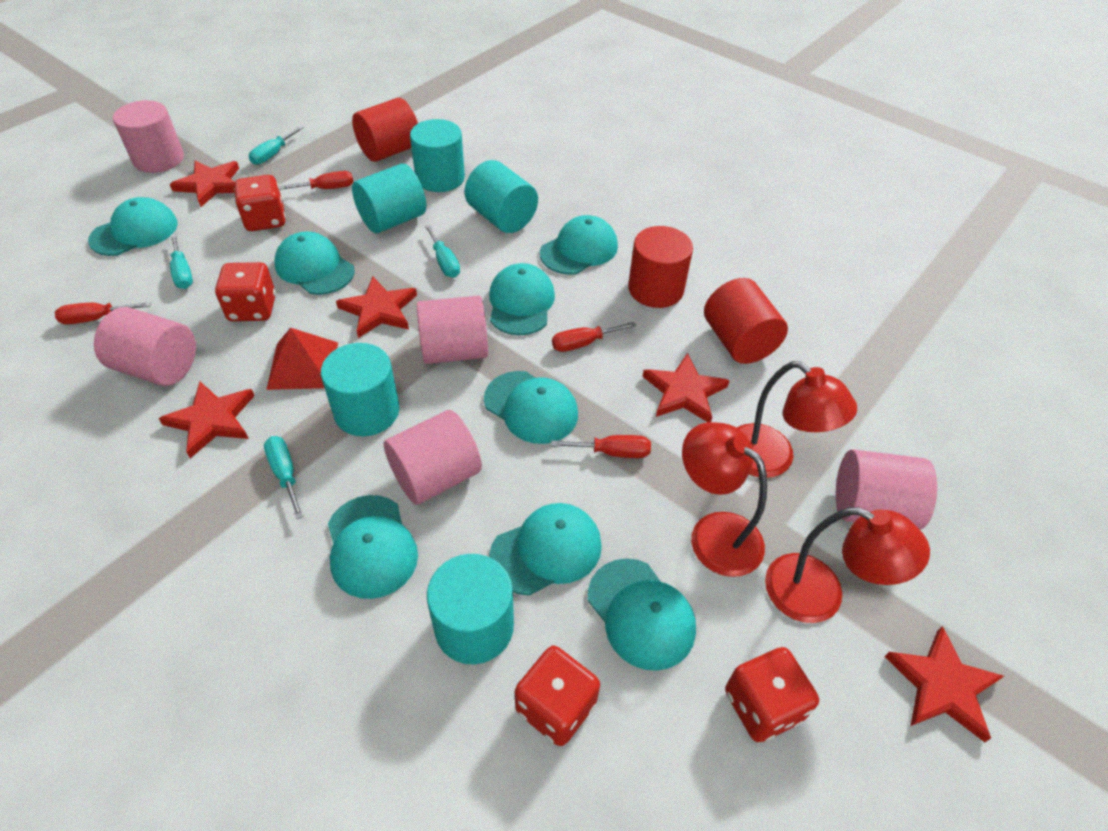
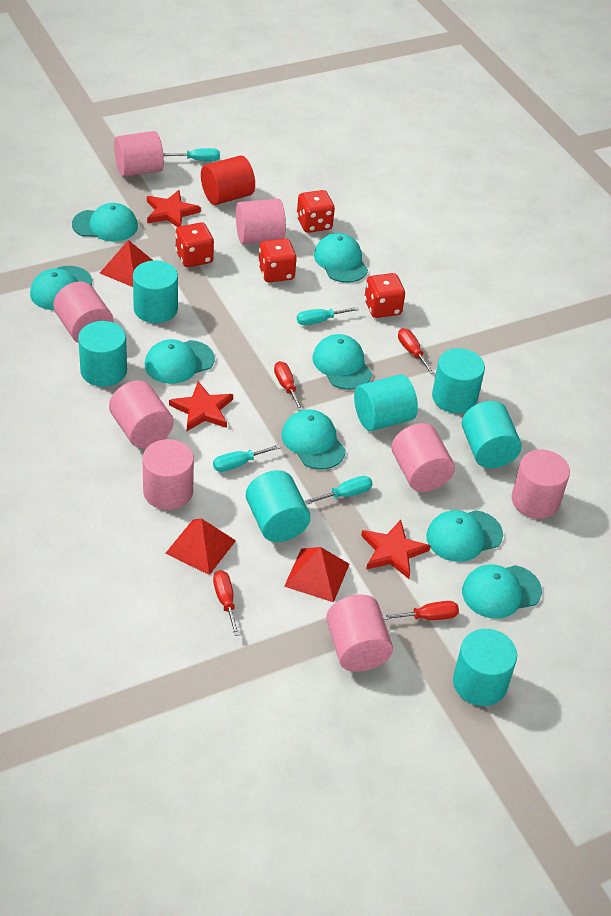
pink cylinder: 5 -> 8
red cylinder: 3 -> 1
red lamp: 3 -> 0
red pyramid: 1 -> 3
red star: 5 -> 3
turquoise cylinder: 5 -> 7

